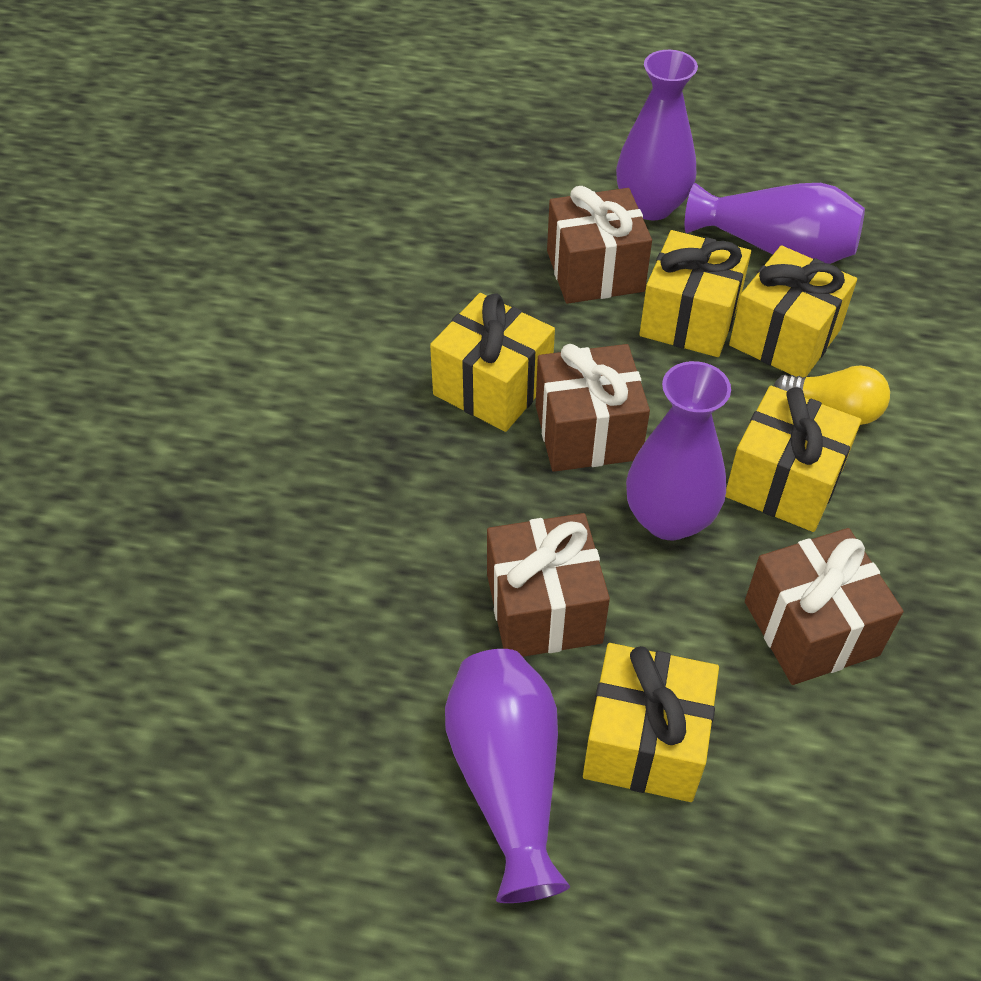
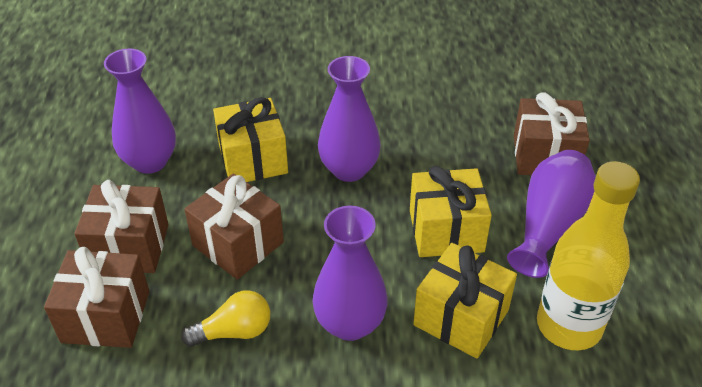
yellow bottle: 0 -> 1
yellow gift: 5 -> 3

